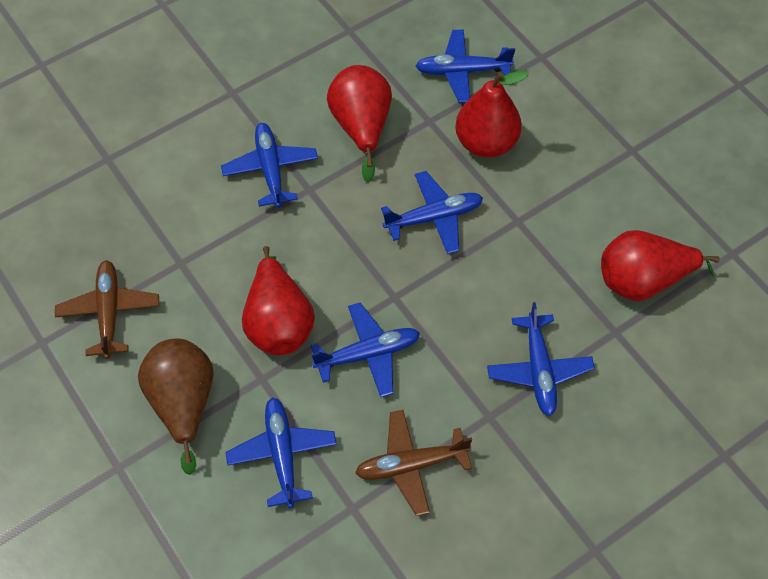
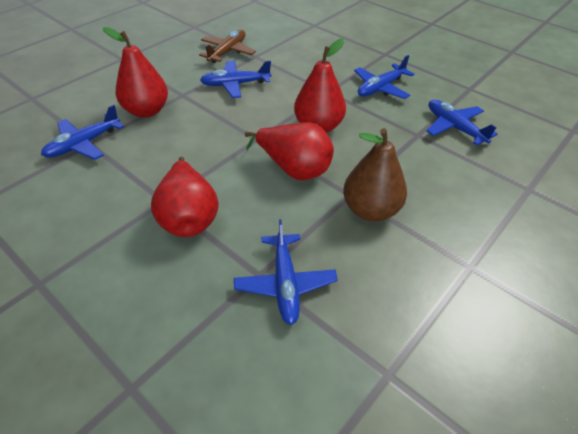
blue plane: 6 -> 5
brown plane: 2 -> 1

